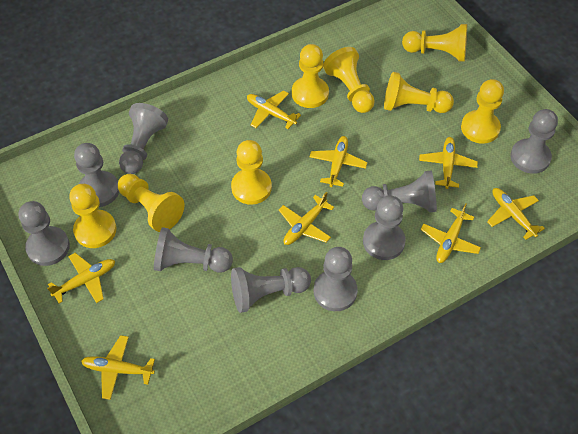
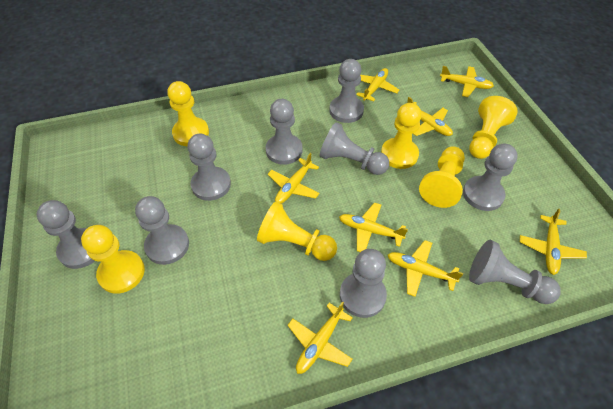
yellow pawn: 8 -> 6

